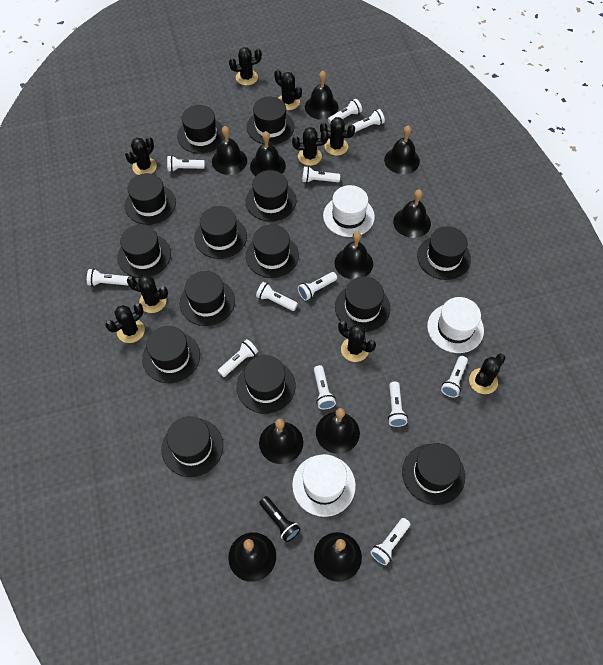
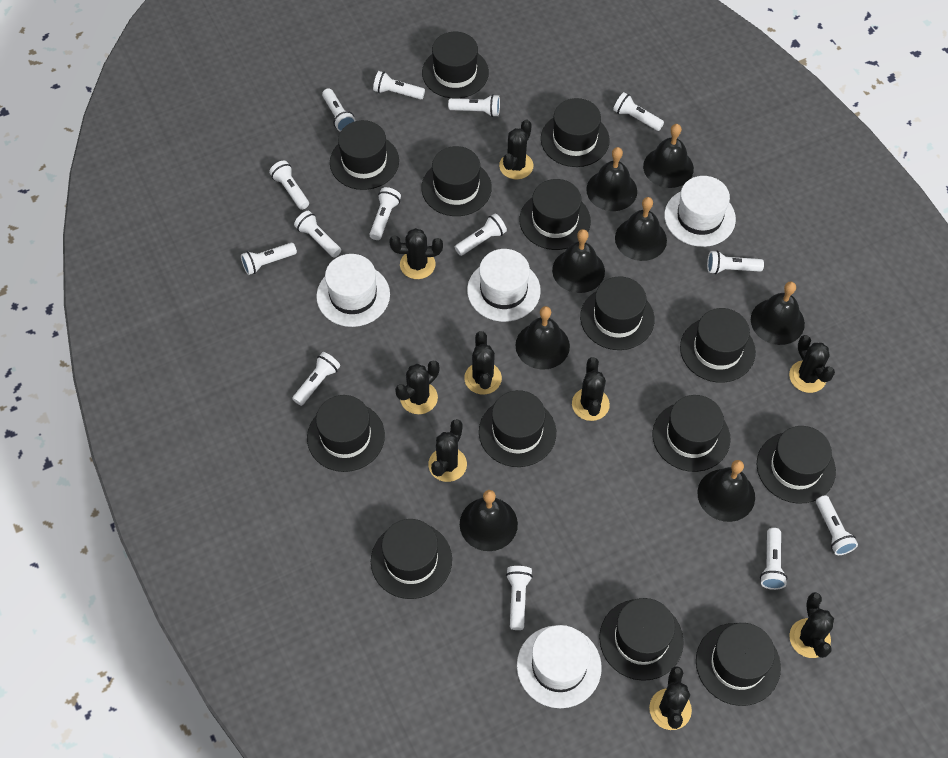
black bell: 10 -> 8
black flashlight: 1 -> 0
white flashlight: 12 -> 14
white hat: 3 -> 4

